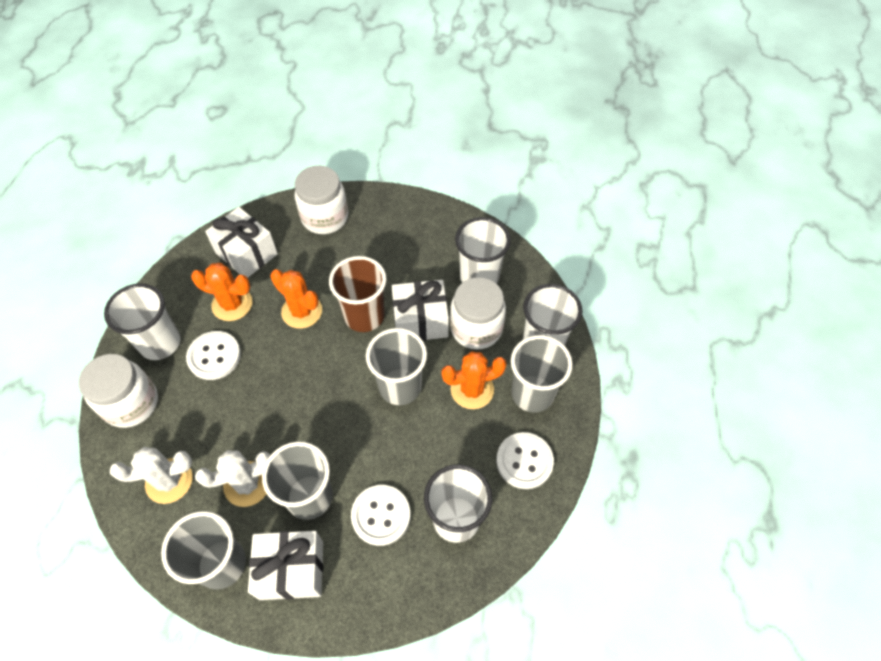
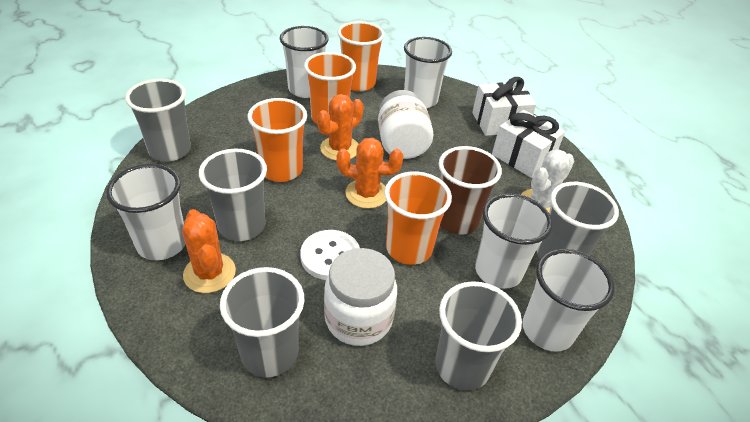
grey cup: 4 -> 5
orange cup: 0 -> 4
white button: 3 -> 1
white cactus: 2 -> 1
white cup: 4 -> 5
white gift: 3 -> 2
white jar: 3 -> 2

